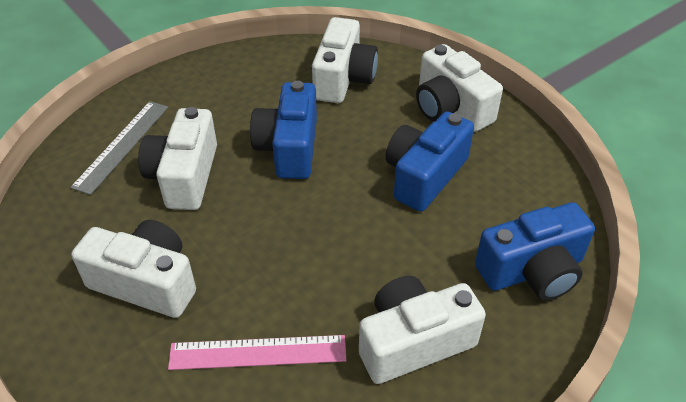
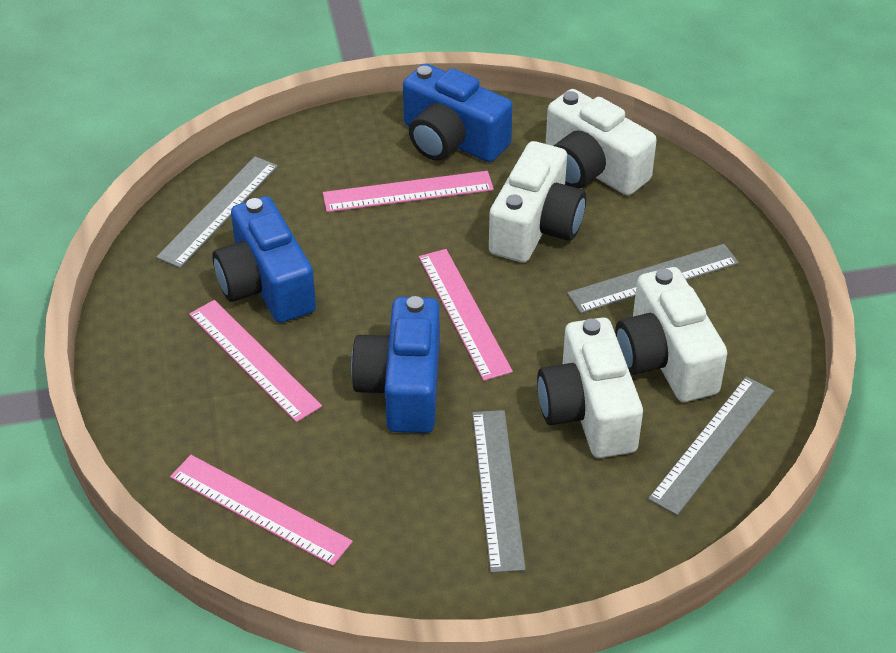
grey ruler: 1 -> 4
pink ruler: 1 -> 4
white camera: 5 -> 4

